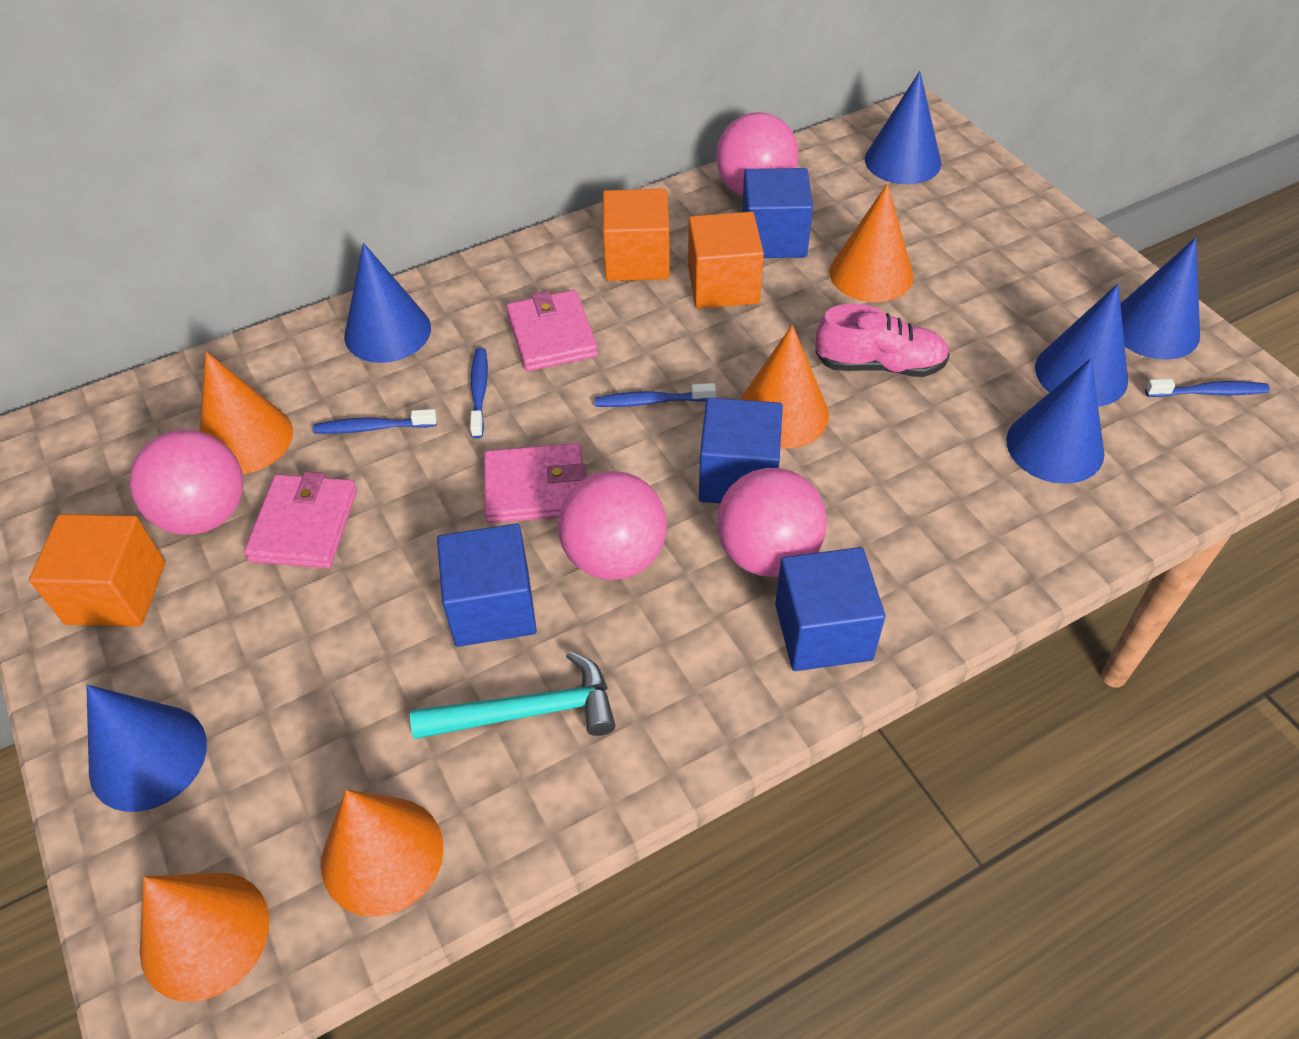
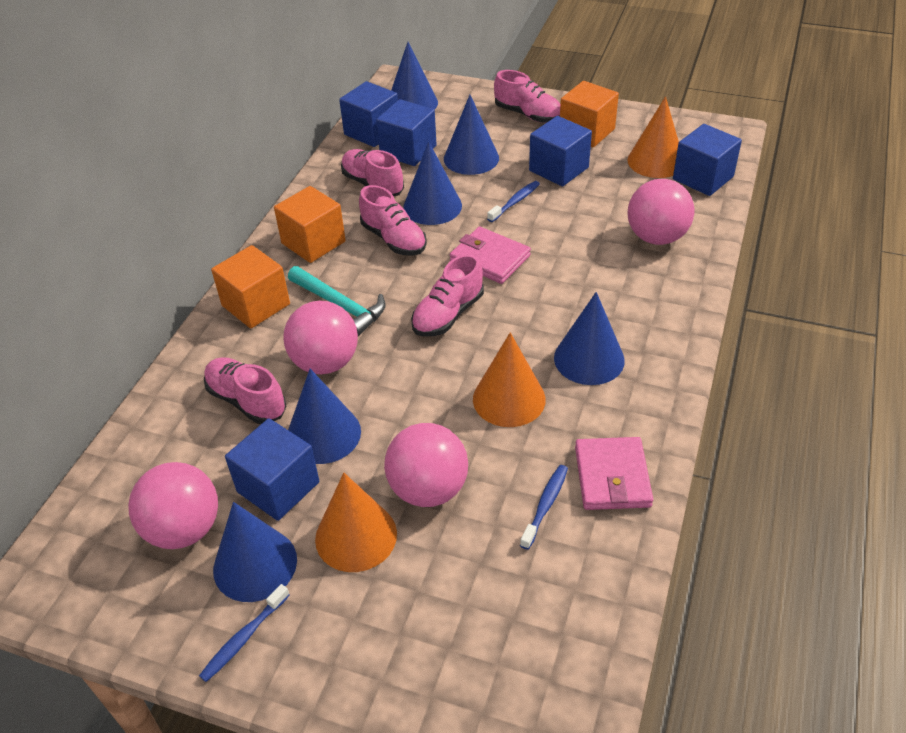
blue cube: 4 -> 5
blue toothbrush: 4 -> 3
orange cone: 5 -> 3
pink shoe: 1 -> 5
pink wallet: 3 -> 2

